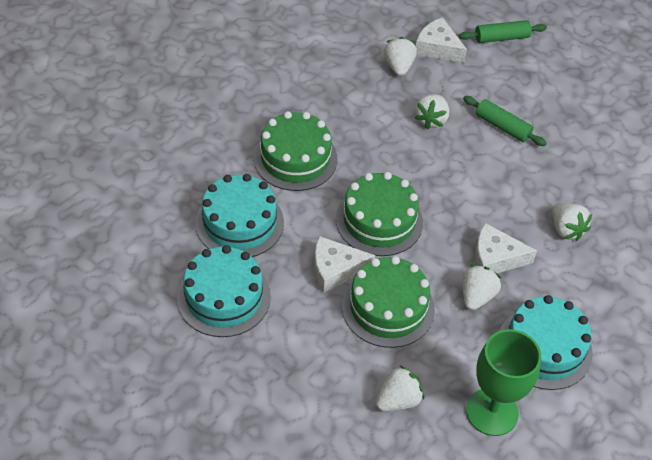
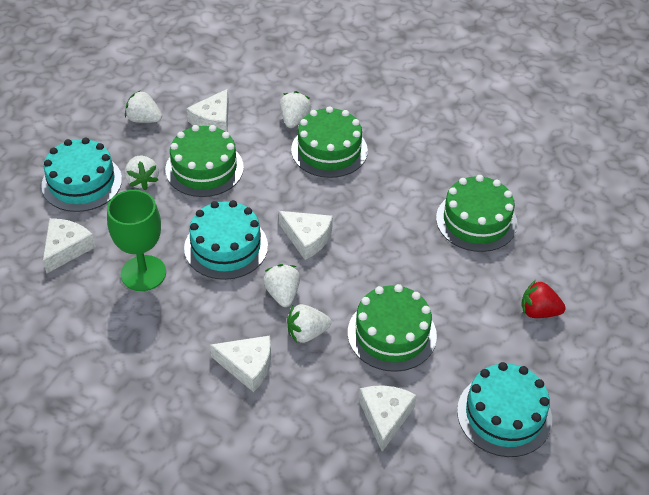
green cake: 3 -> 4
green rolling pin: 2 -> 0
red strawberry: 0 -> 1
white cheese: 3 -> 5

